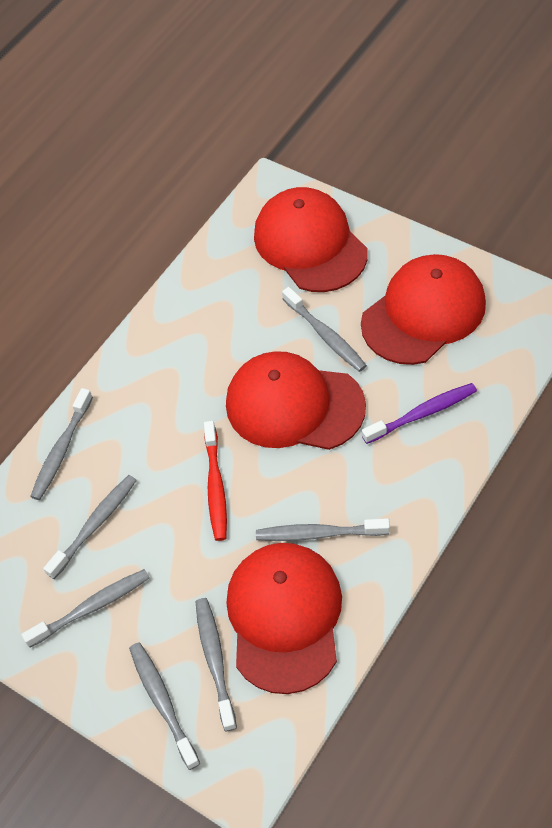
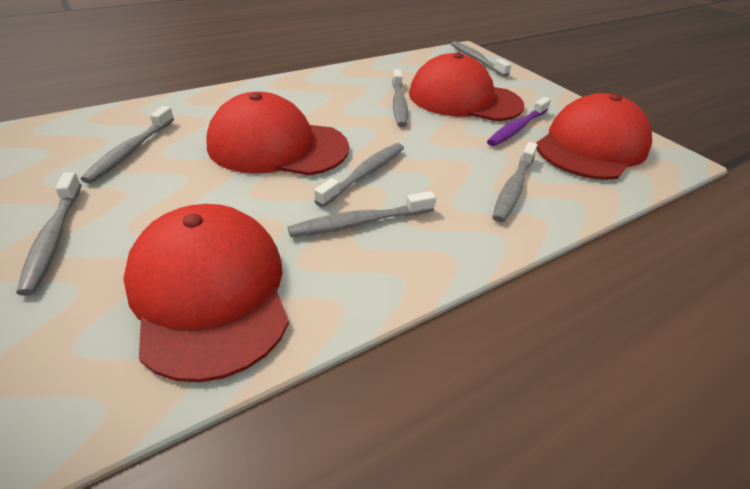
red toothbrush: 1 -> 0

